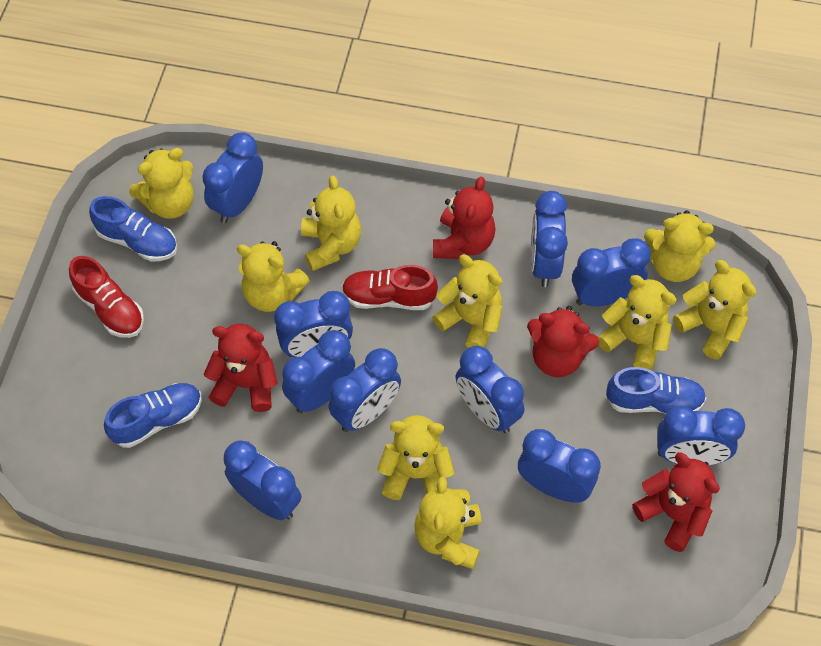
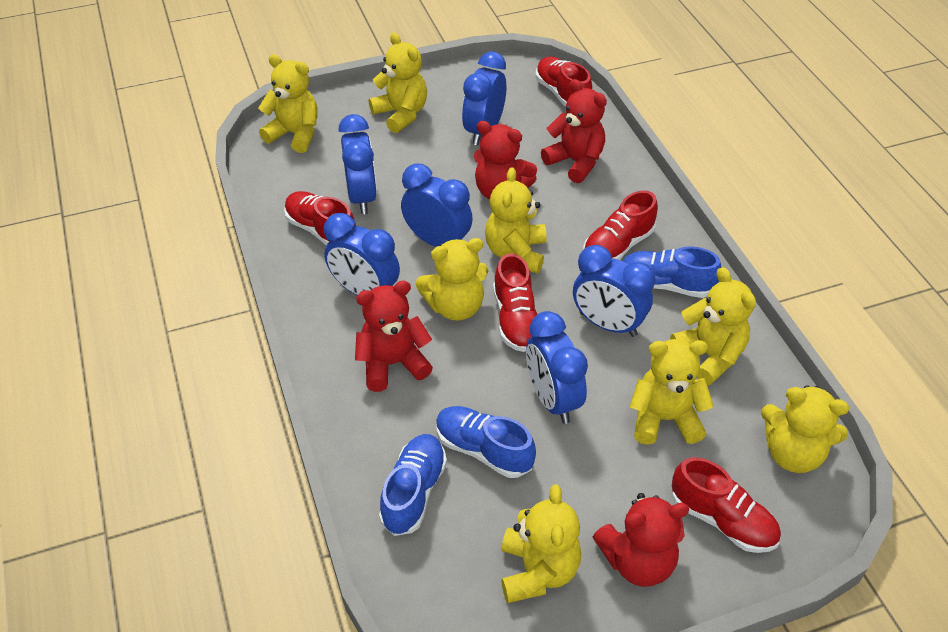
blue clock: 10 -> 6
red shoe: 2 -> 5
yellow teddy bear: 9 -> 8

